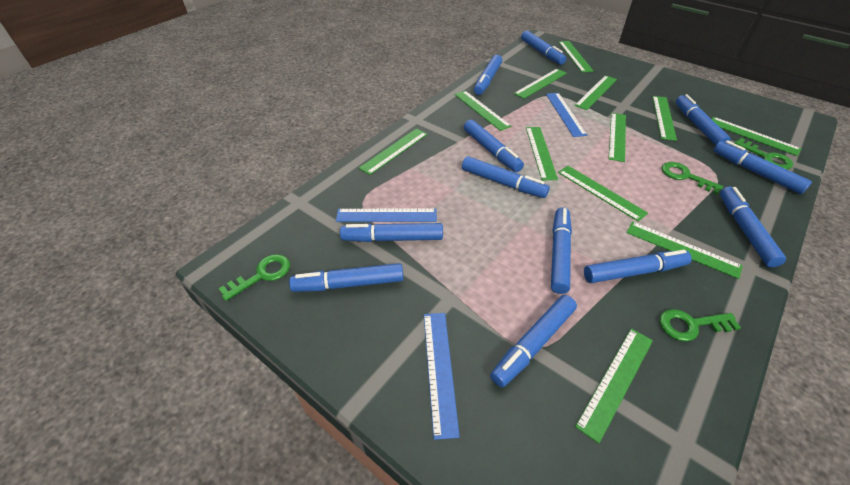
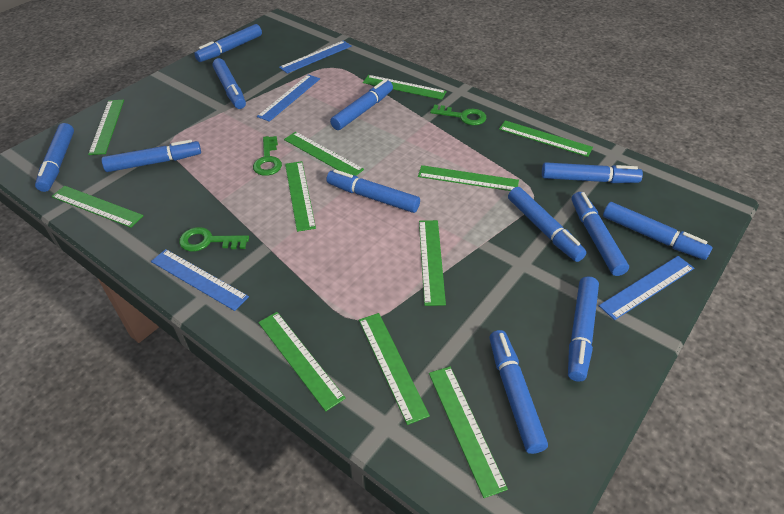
blue ruler: 3 -> 4
green key: 4 -> 3
green ruler: 12 -> 11

